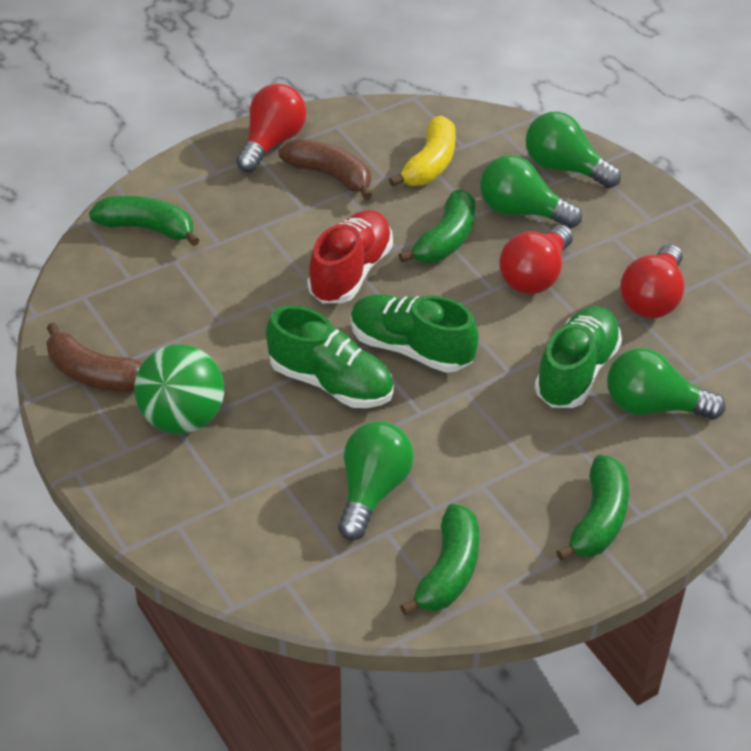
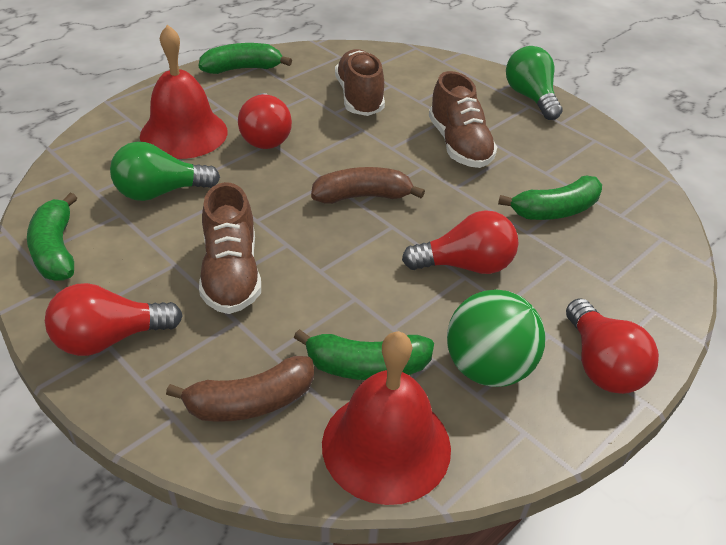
brown shoe: 0 -> 3
green light bulb: 4 -> 2
green shoe: 3 -> 0
red bell: 0 -> 2
red light bulb: 3 -> 4
red shoe: 1 -> 0
yellow banana: 1 -> 0

